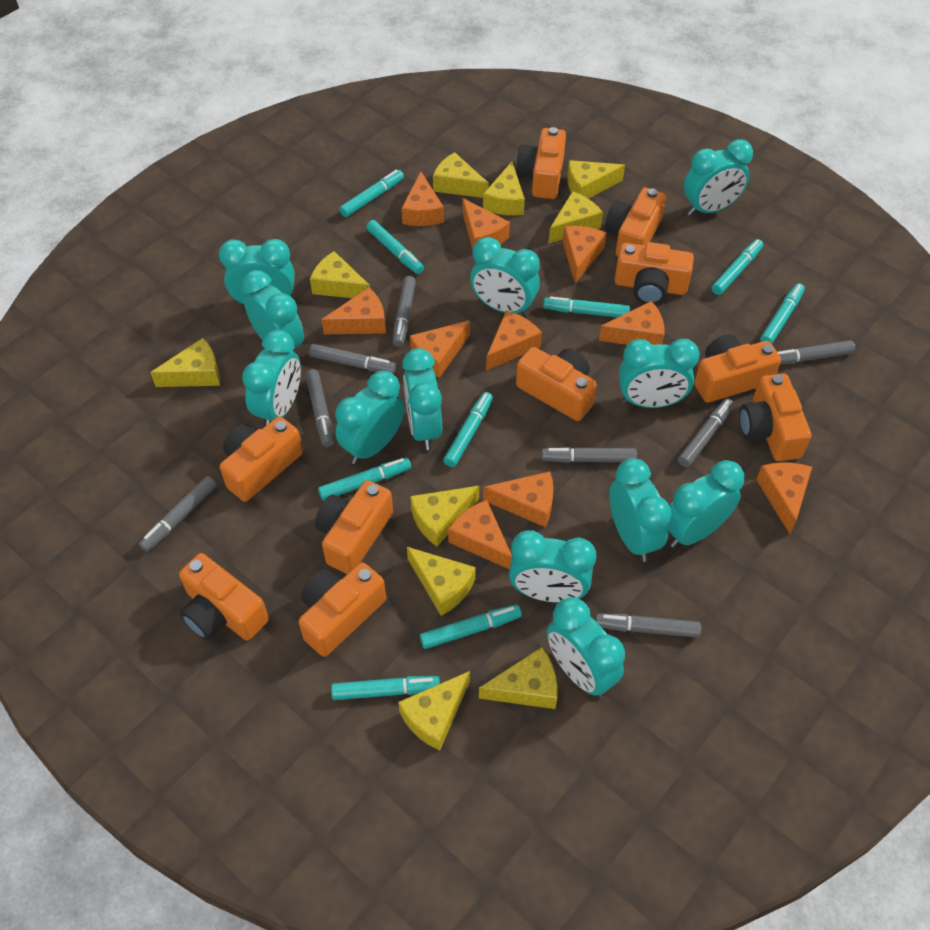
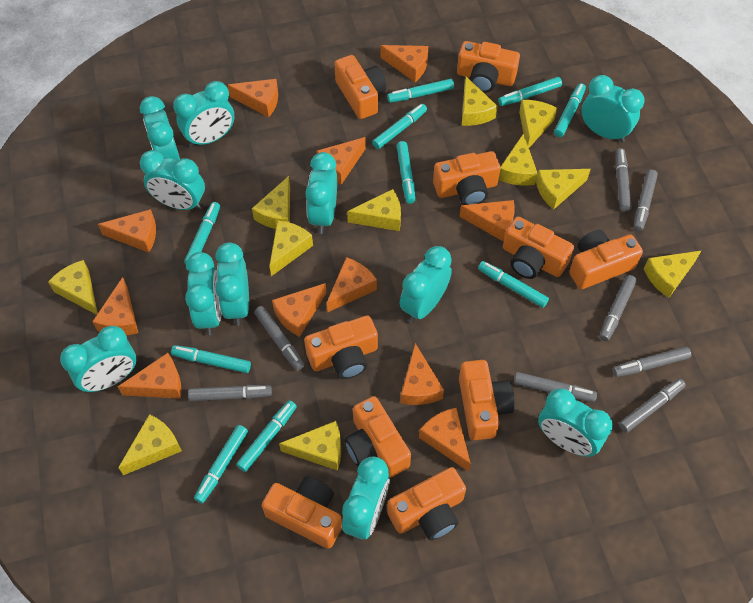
orange cheese: 10 -> 11
turquoise clock: 12 -> 11
turquoise marker: 9 -> 10
yellow cheese: 10 -> 11

